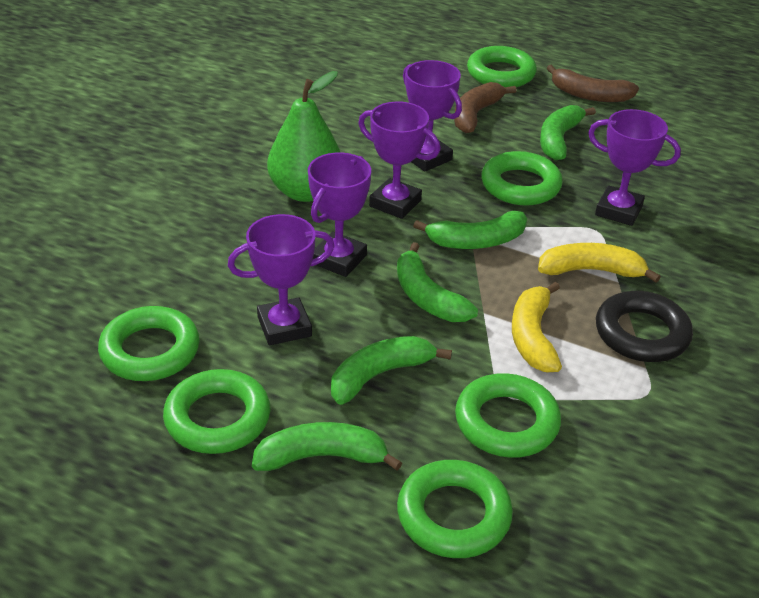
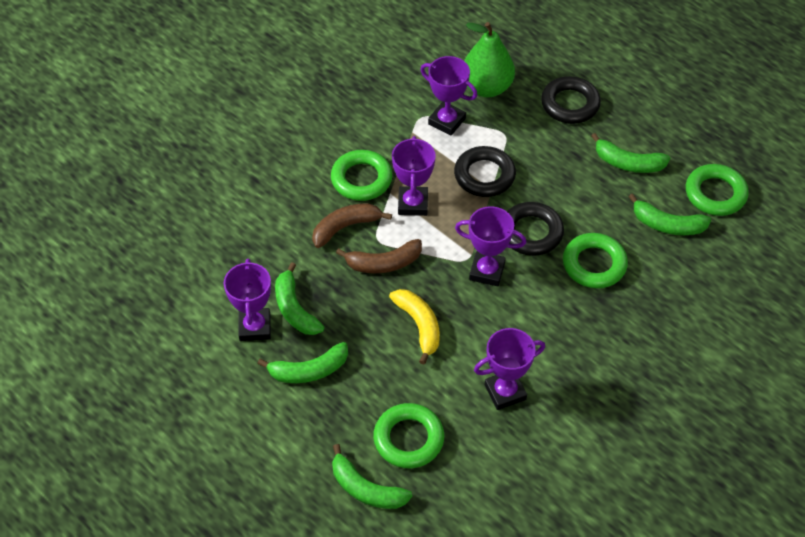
black ring: 1 -> 3
green ring: 6 -> 4
yellow banana: 2 -> 1

